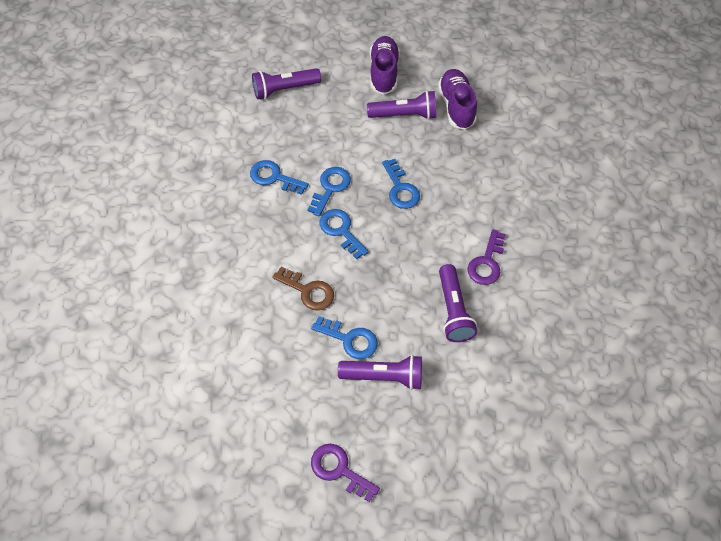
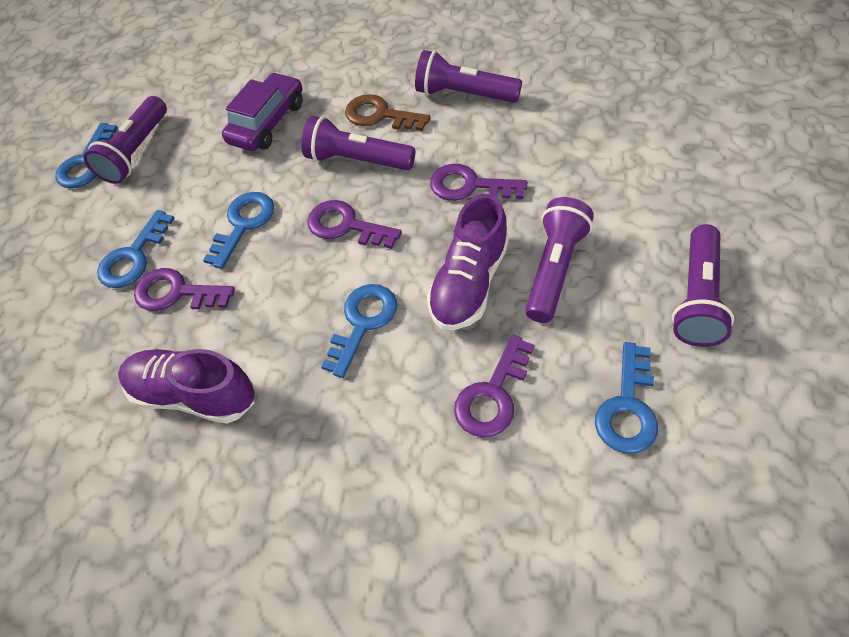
purple car: 0 -> 1
purple flashlight: 4 -> 5
purple key: 2 -> 4

